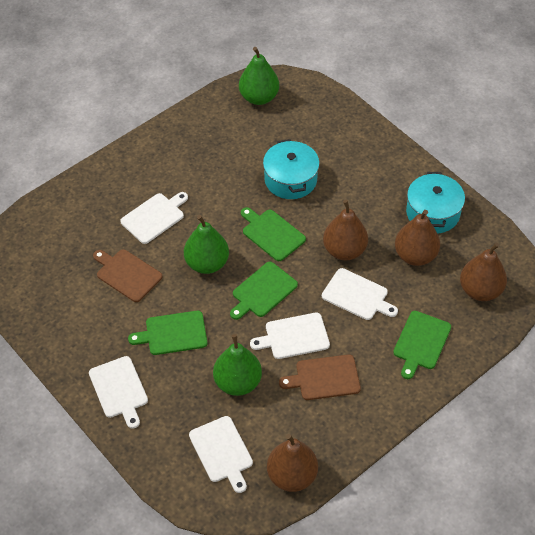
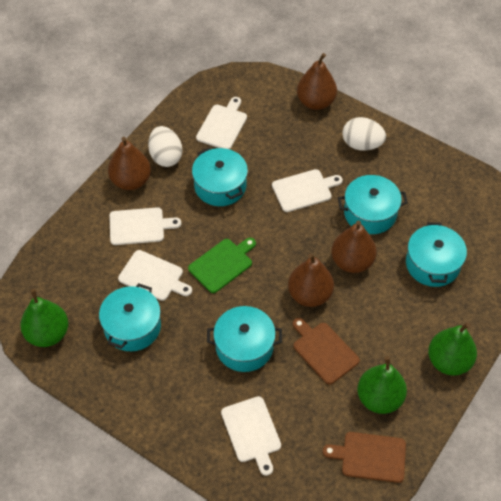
green cutting board: 4 -> 1
turquoise pot: 2 -> 5
white egg: 0 -> 2

